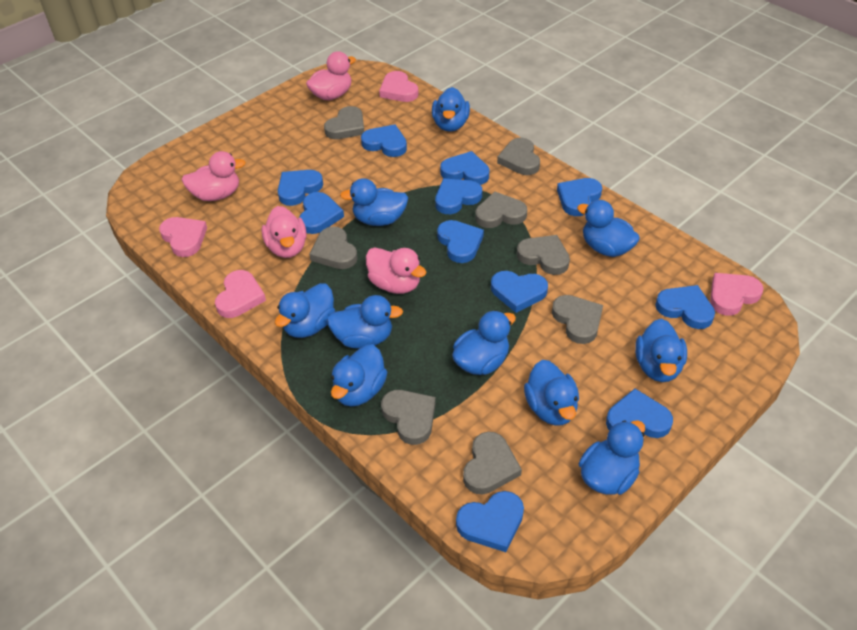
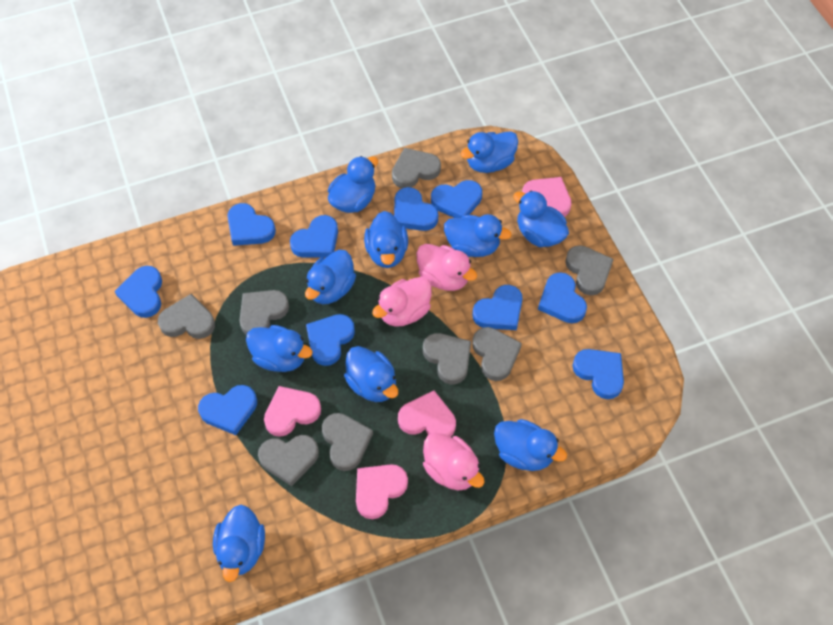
blue heart: 11 -> 10
pink duck: 4 -> 3

